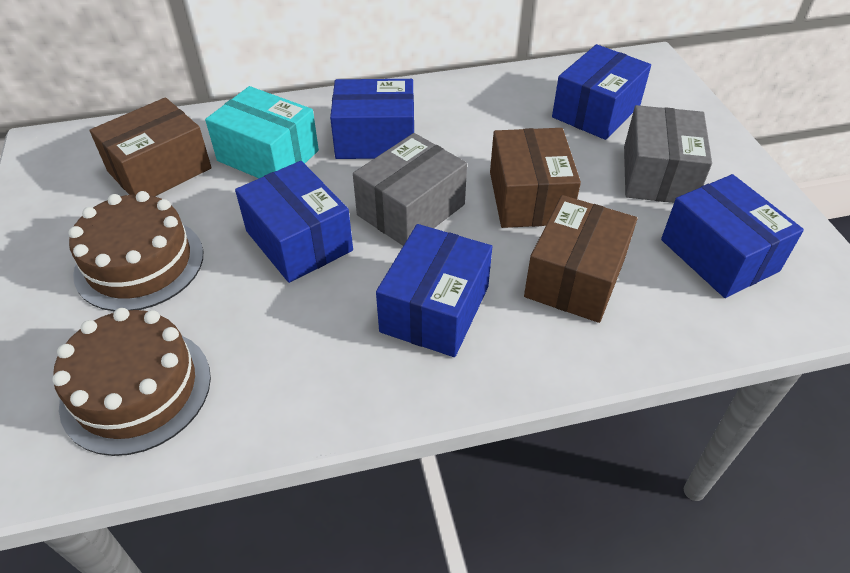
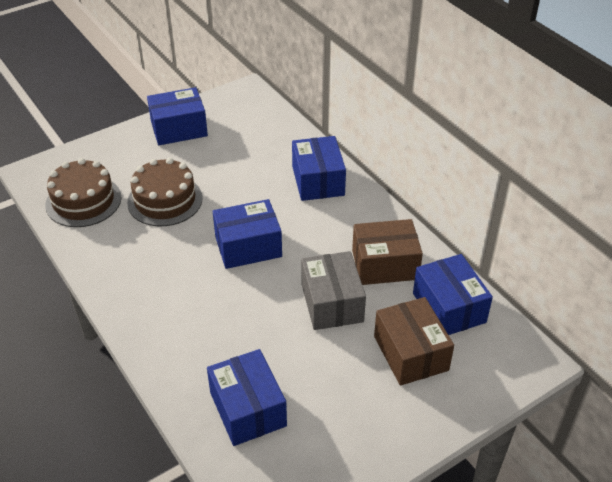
brown box: 3 -> 2
grey box: 2 -> 1
turquoise box: 1 -> 0

